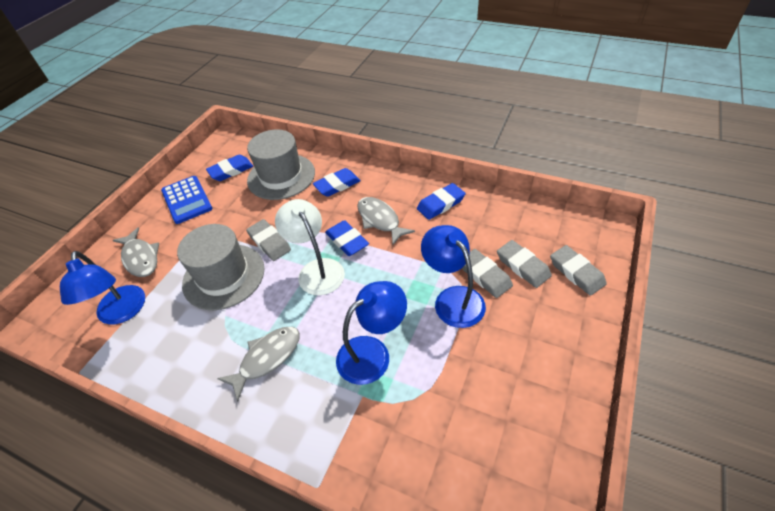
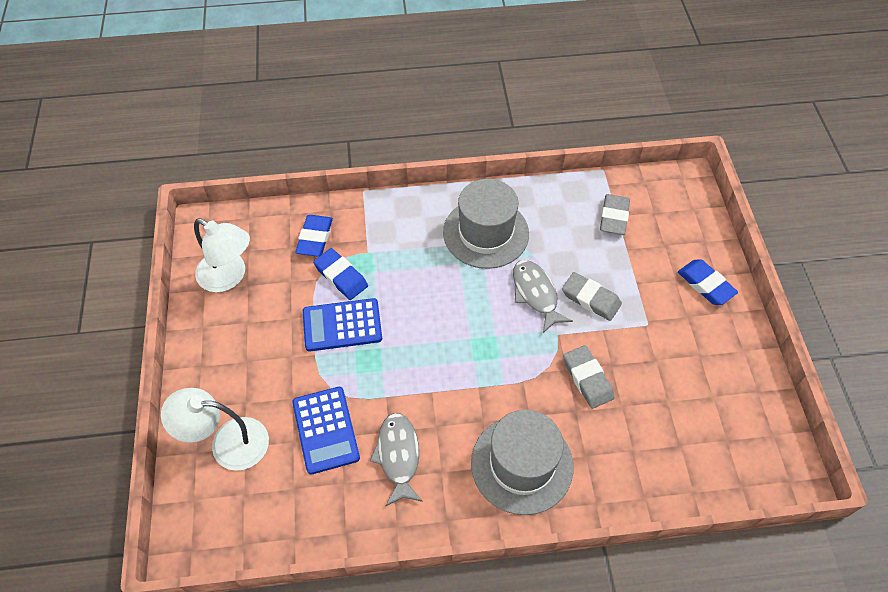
blue calculator: 1 -> 2
blue eraser: 4 -> 3
blue lamp: 3 -> 0
grey eraser: 4 -> 3
grey fish: 3 -> 2
white lamp: 1 -> 2

